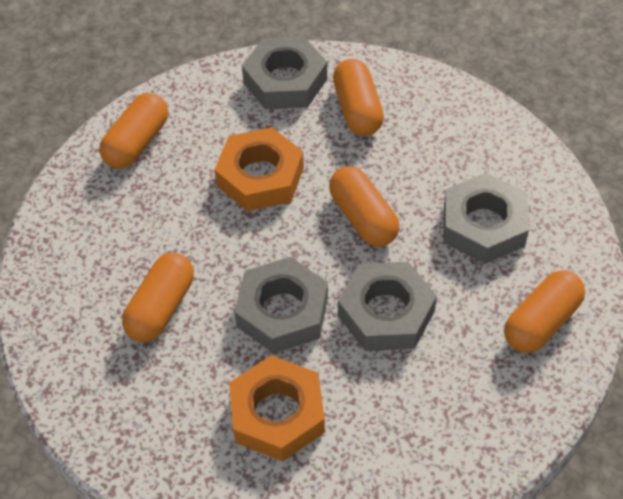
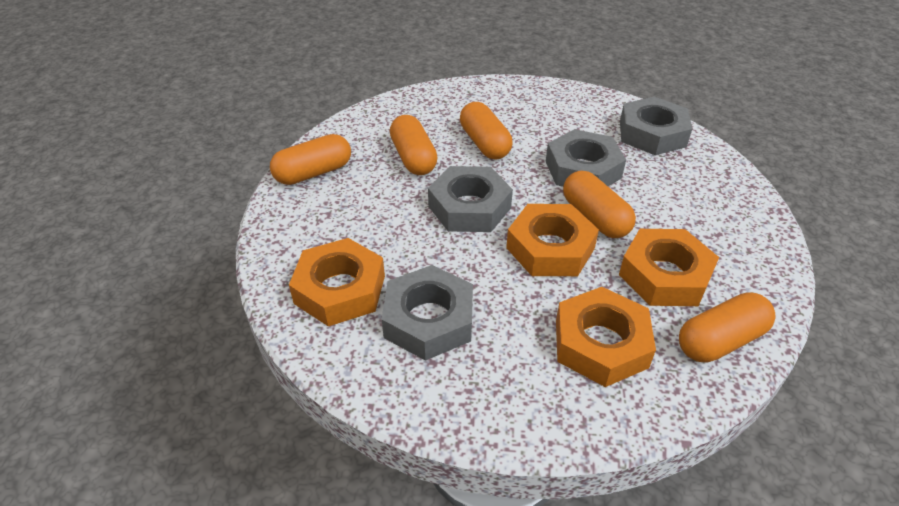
orange nut: 2 -> 4

